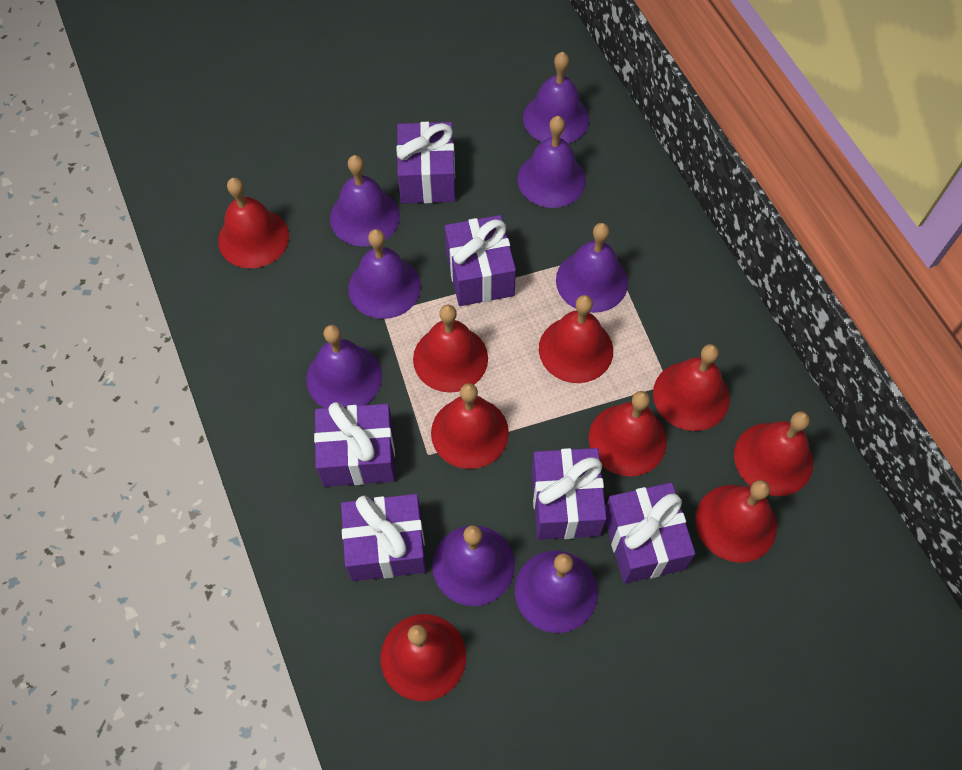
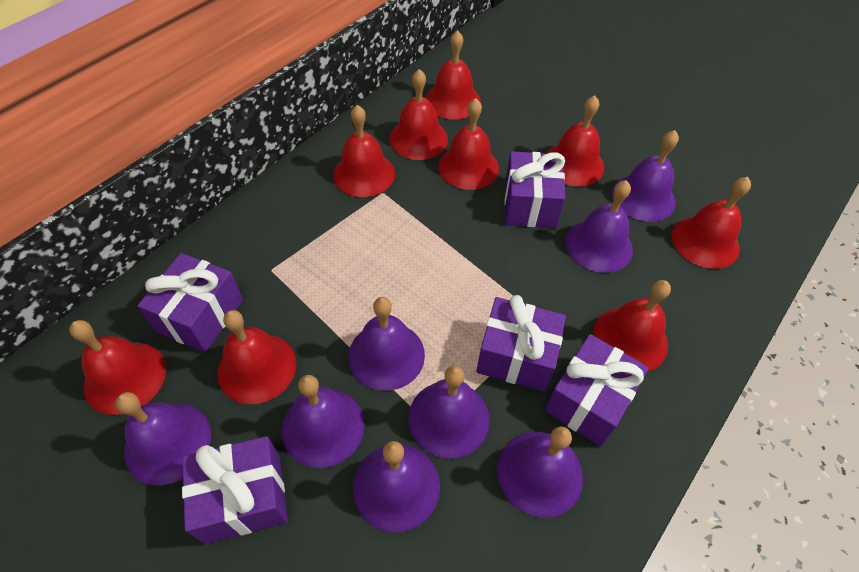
purple gift: 6 -> 5

